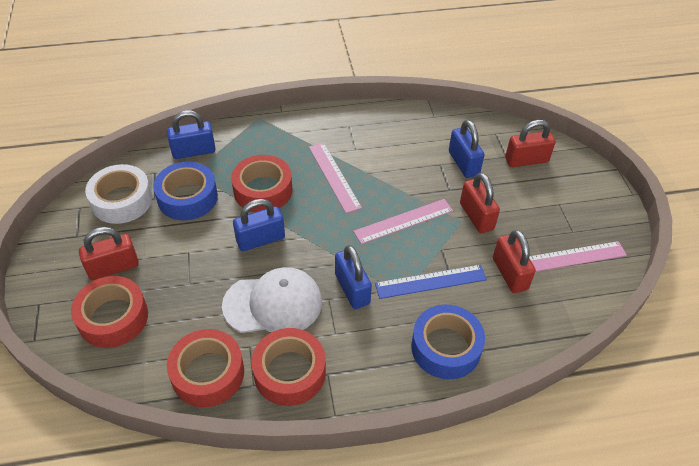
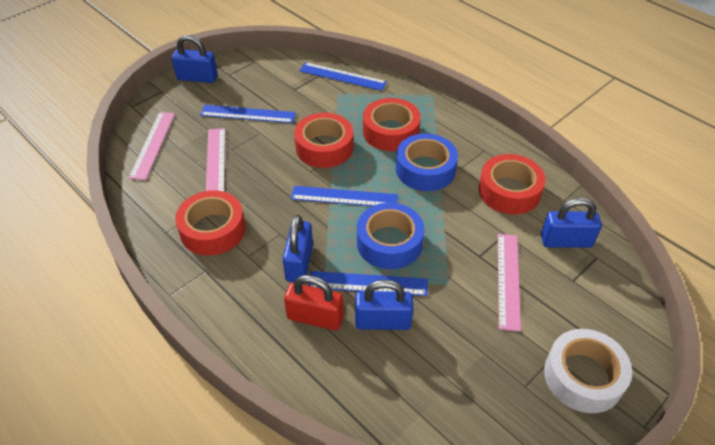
blue ruler: 1 -> 4
red padlock: 4 -> 1
white cap: 1 -> 0

